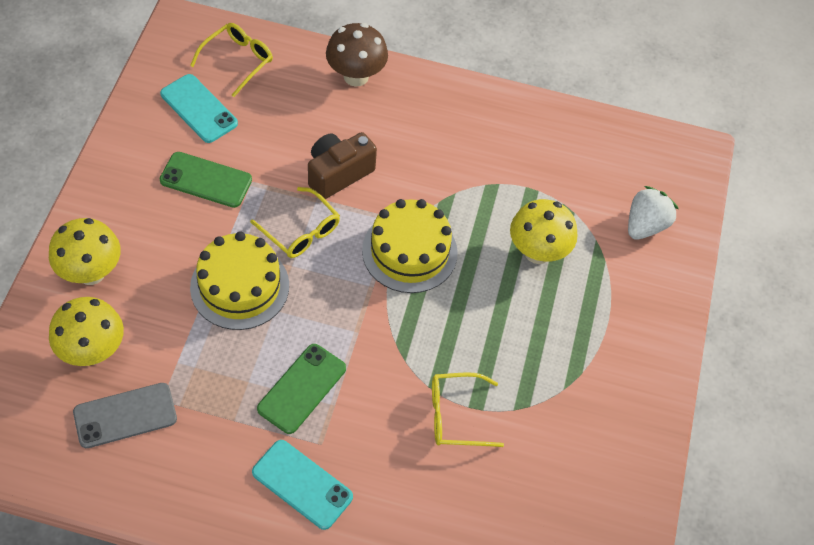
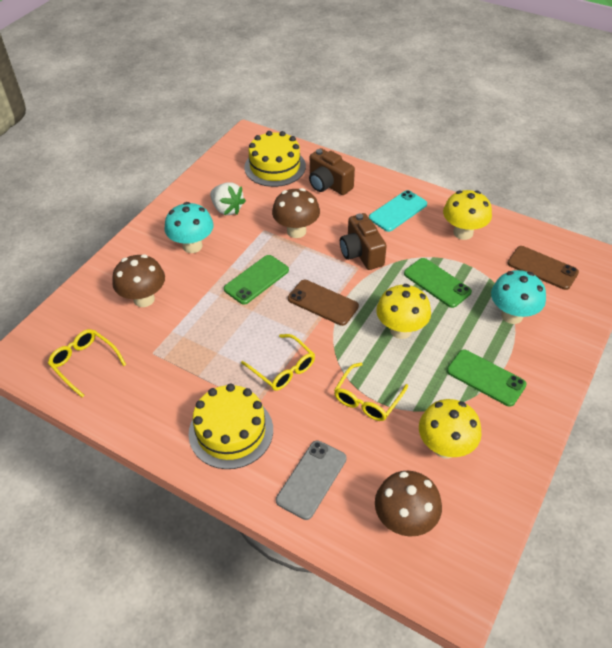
brown camera: 1 -> 2
brown mushroom: 1 -> 3
brown phone: 0 -> 2
green phone: 2 -> 3
turquoise mushroom: 0 -> 2
turquoise phone: 2 -> 1

